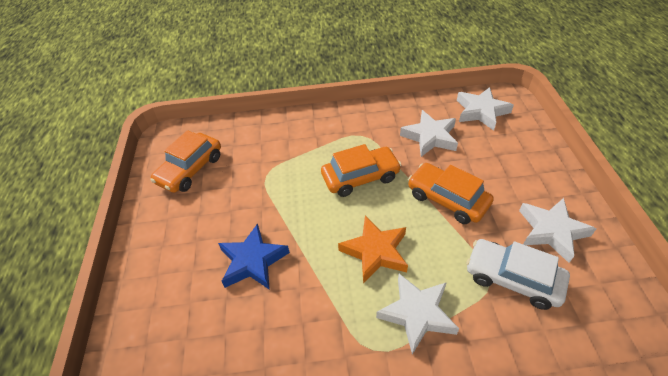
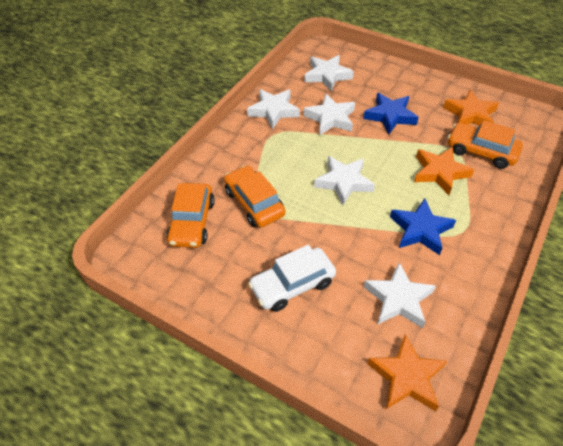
blue star: 1 -> 2
orange star: 1 -> 3
white star: 4 -> 5

